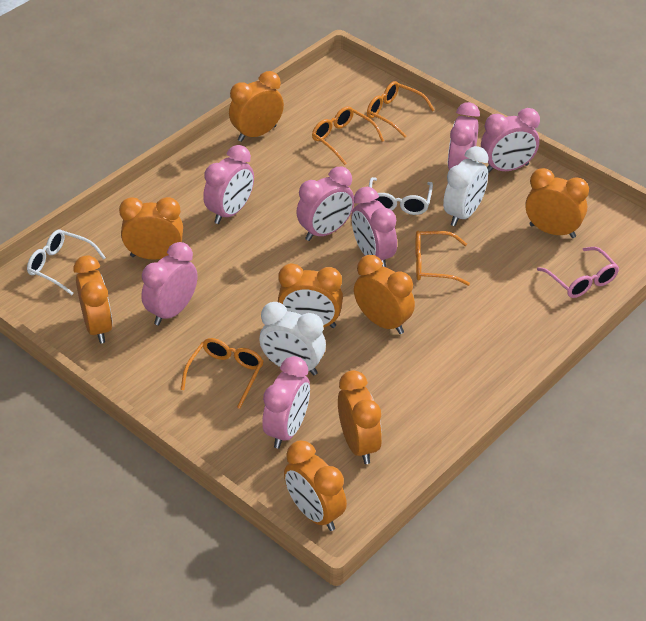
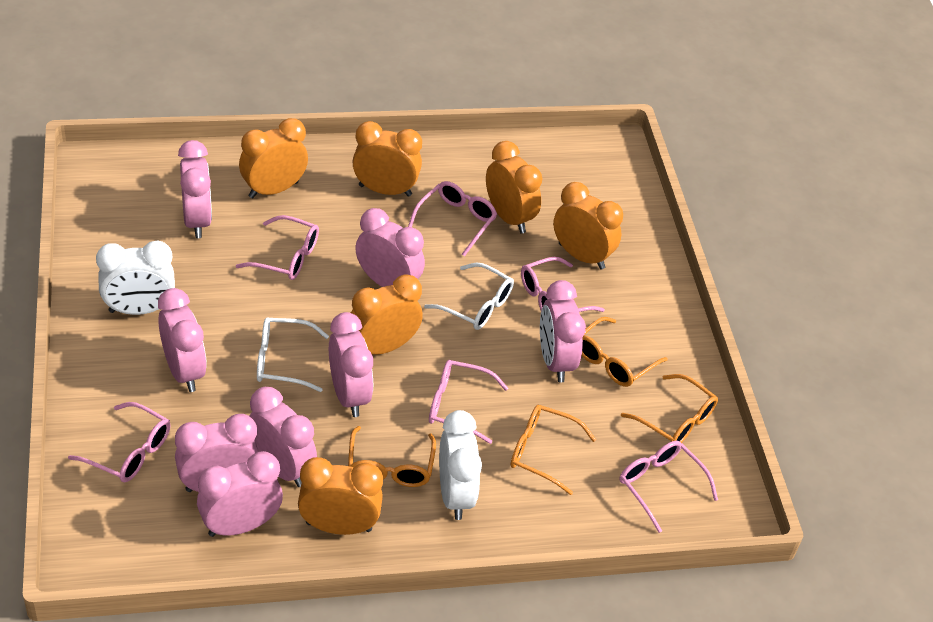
orange clock: 8 -> 6
pink clock: 7 -> 8
pink glasses: 1 -> 6

